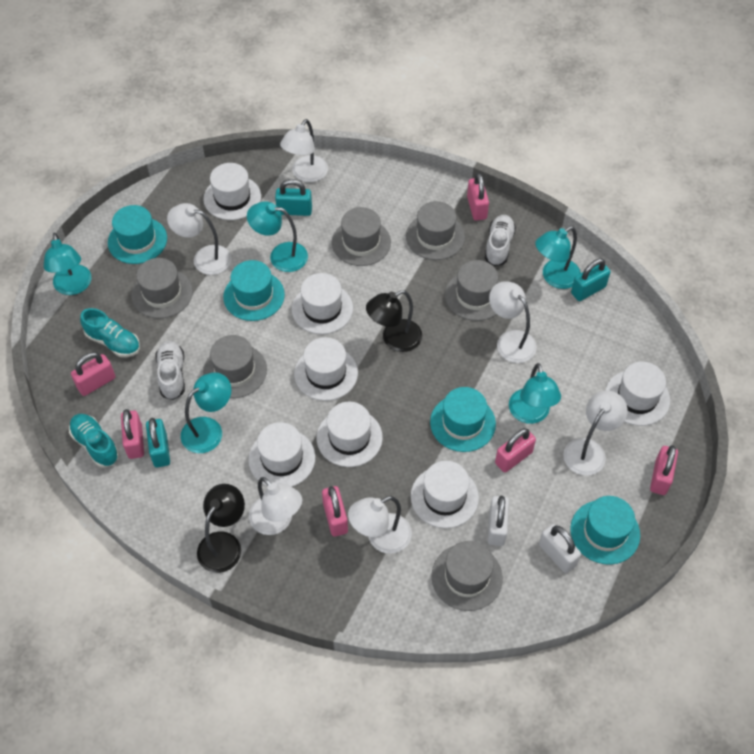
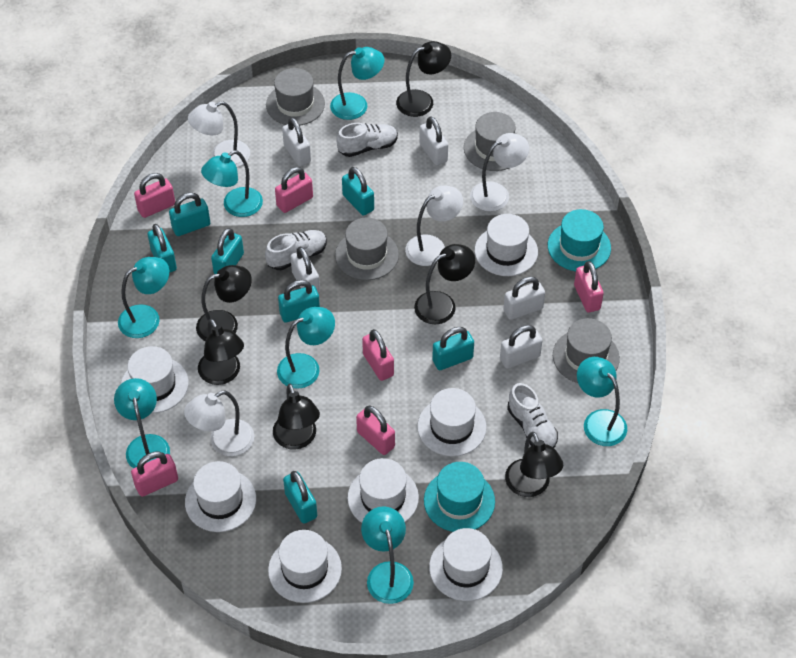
black lamp: 2 -> 6
grey hat: 6 -> 4
turquoise hat: 4 -> 2
turquoise lamp: 5 -> 7
turquoise padlock: 3 -> 7
turquoise shoe: 2 -> 0
white lamp: 6 -> 4
white padlock: 2 -> 5
white shoe: 2 -> 3

